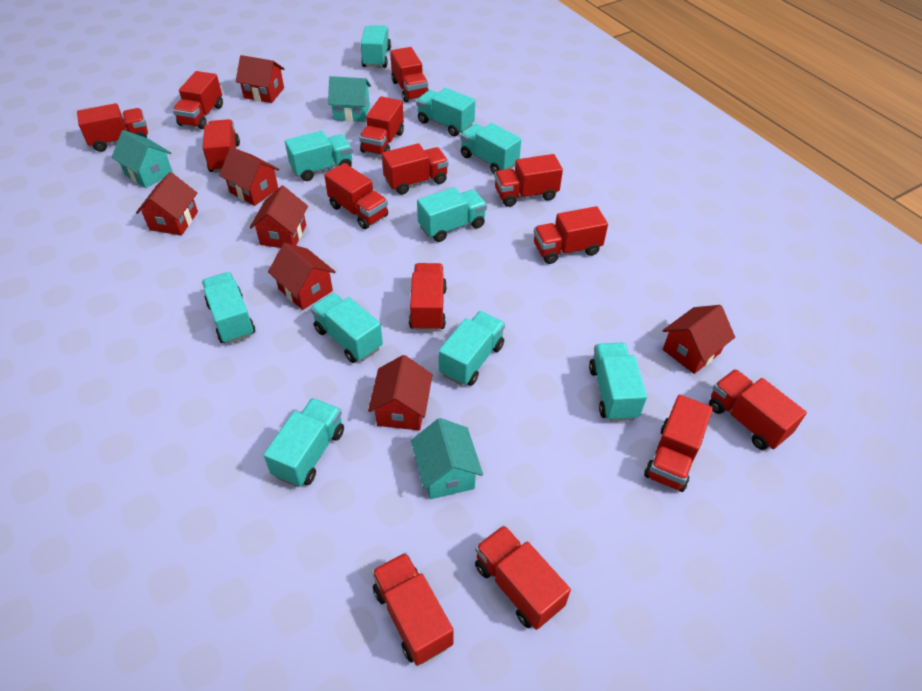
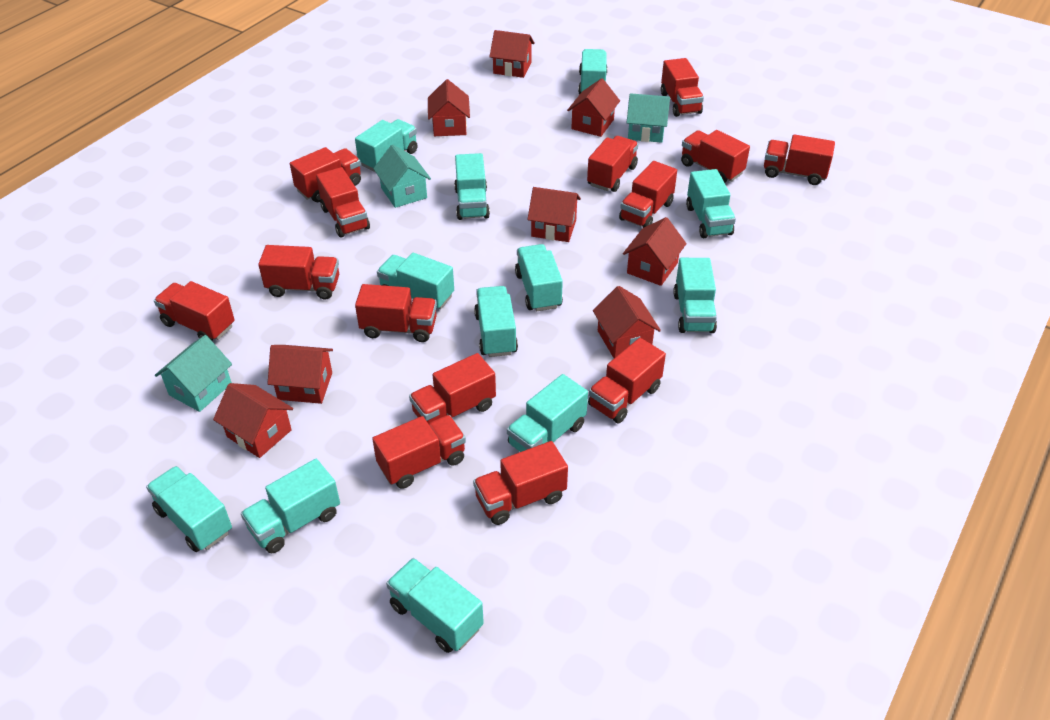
red house: 7 -> 8
turquoise truck: 10 -> 12

